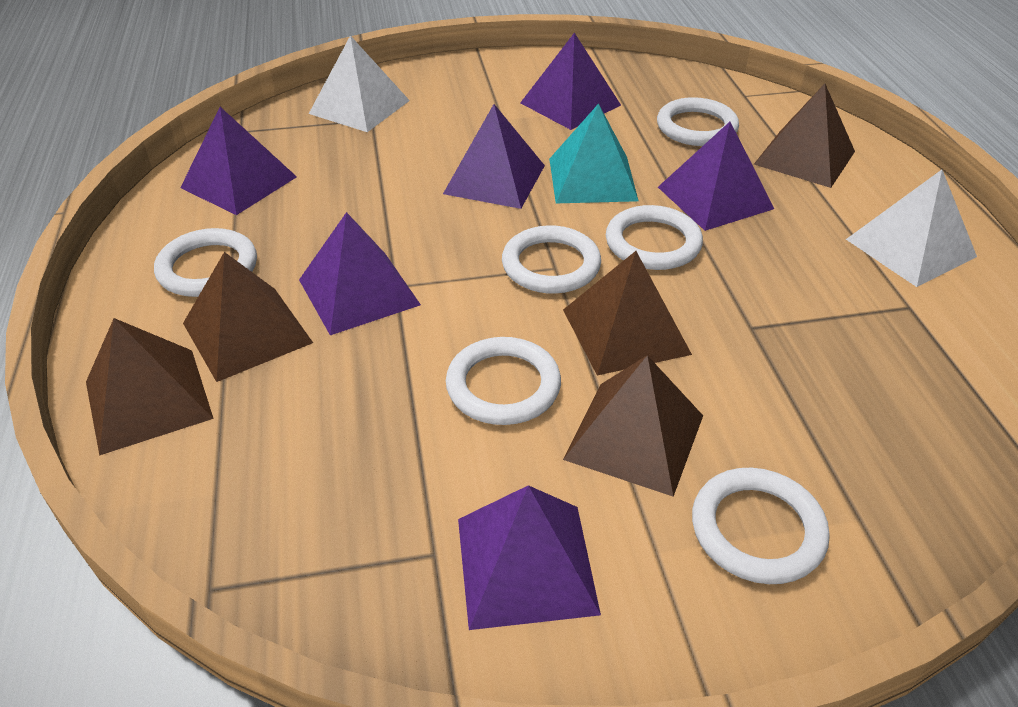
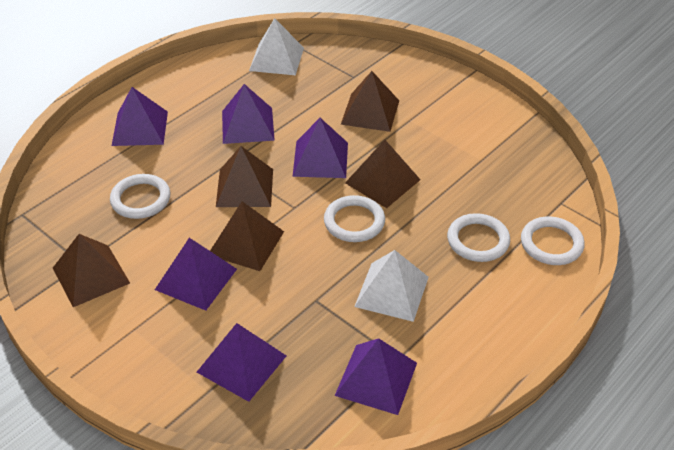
turquoise pyramid: 1 -> 0
white ring: 6 -> 4

